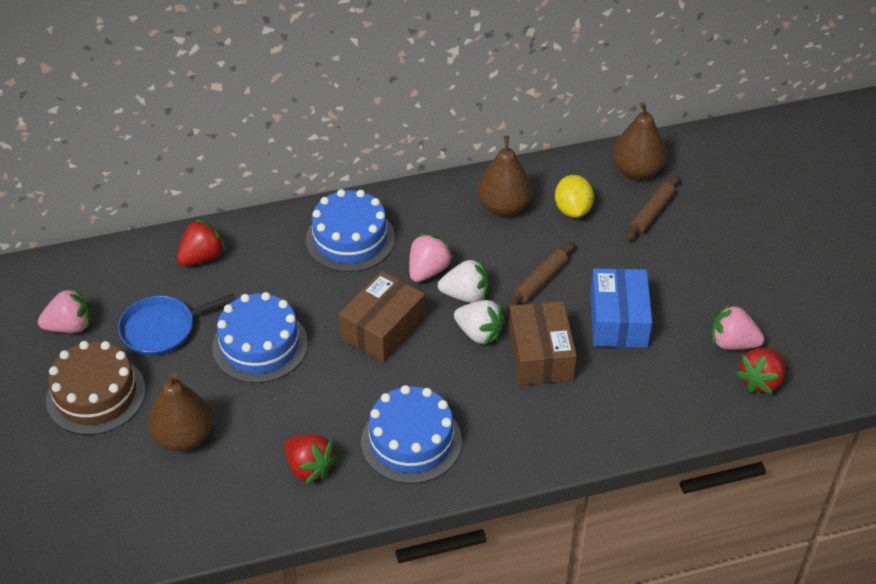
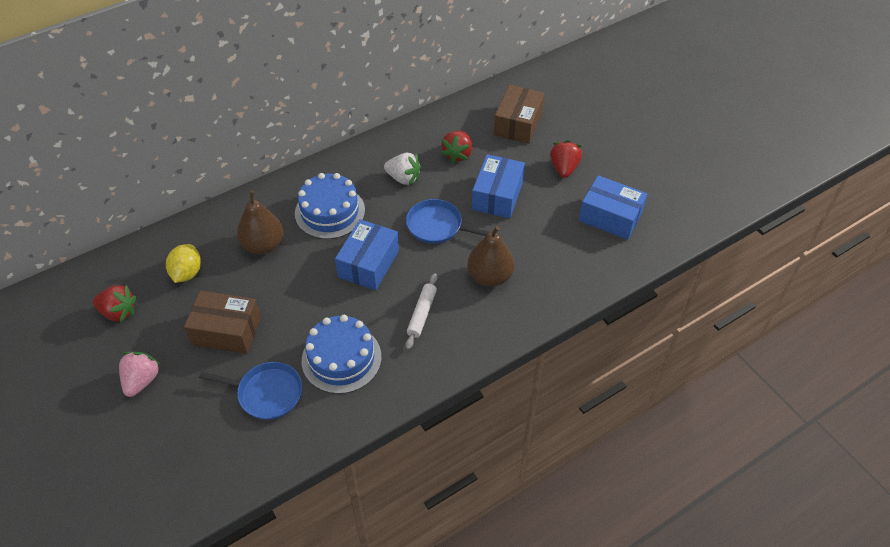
blue box: 1 -> 3
blue cake: 3 -> 2
blue pan: 1 -> 2
brown cake: 1 -> 0
brown pear: 3 -> 2
brown rolling pin: 2 -> 0
pink strawberry: 3 -> 1
white rolling pin: 0 -> 1
white strawberry: 2 -> 1

